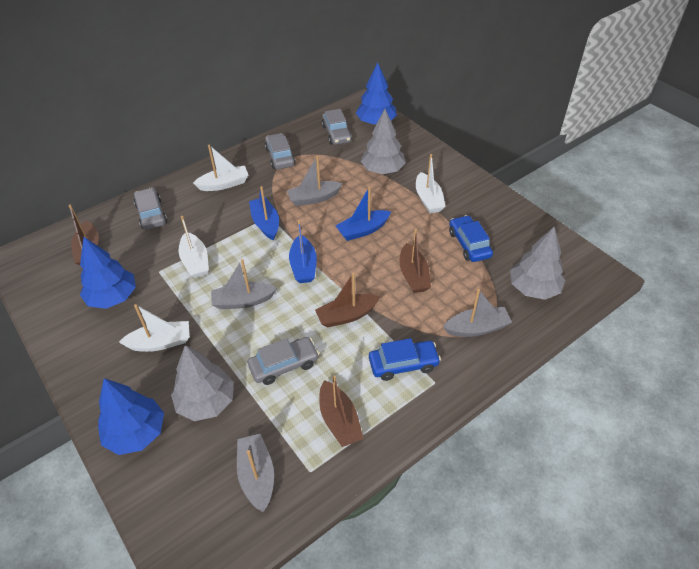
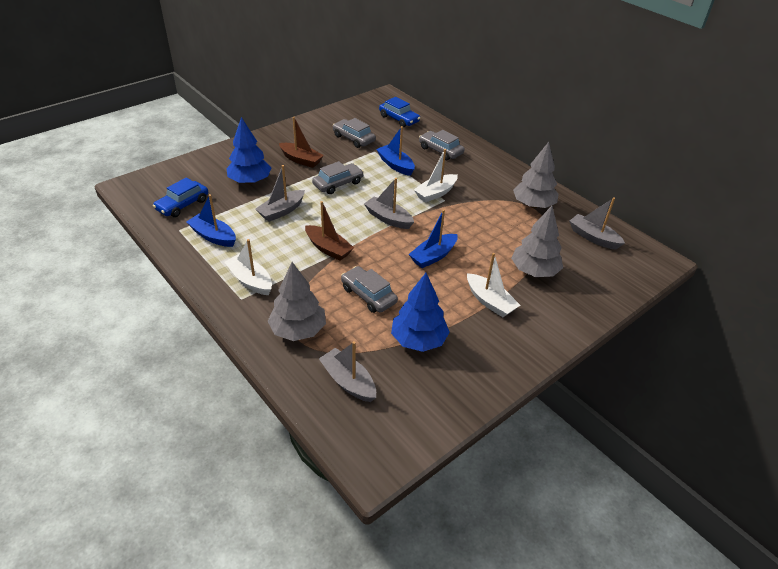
blue tree: 3 -> 2
brown boat: 4 -> 2
white boat: 4 -> 3

